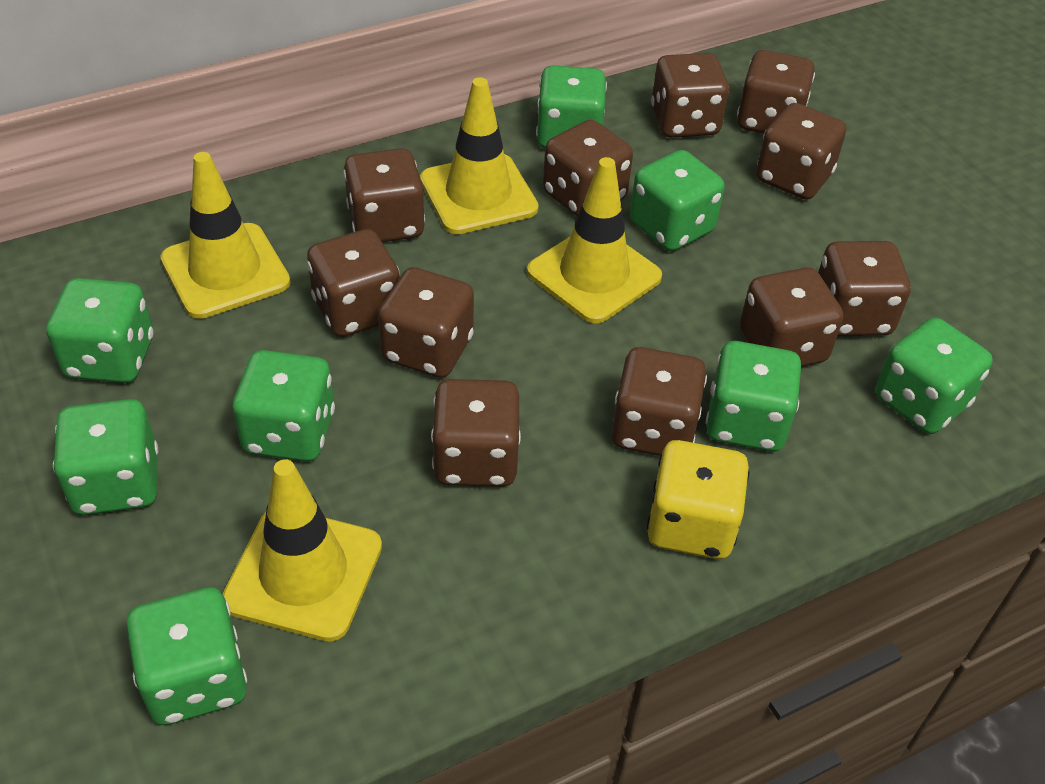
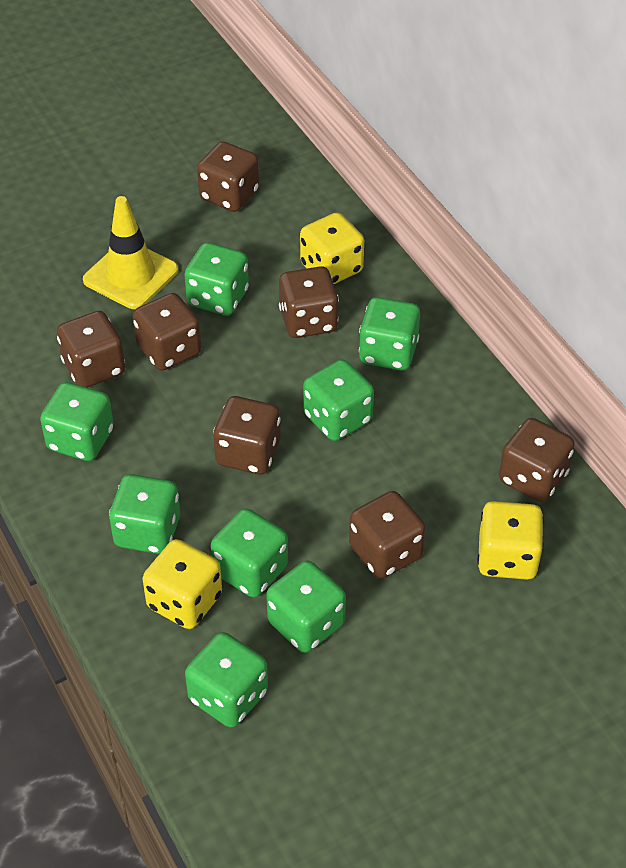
brown dice: 11 -> 7
yellow dice: 1 -> 3
yellow traffic cone: 4 -> 1

